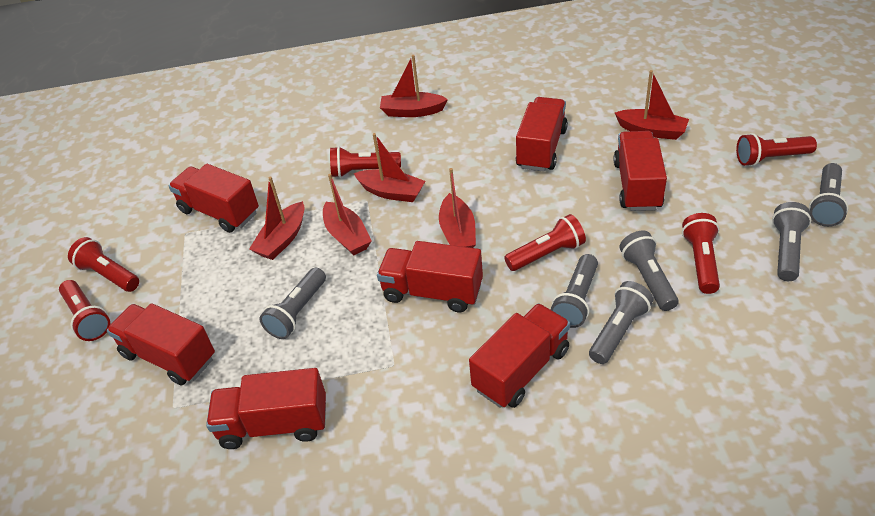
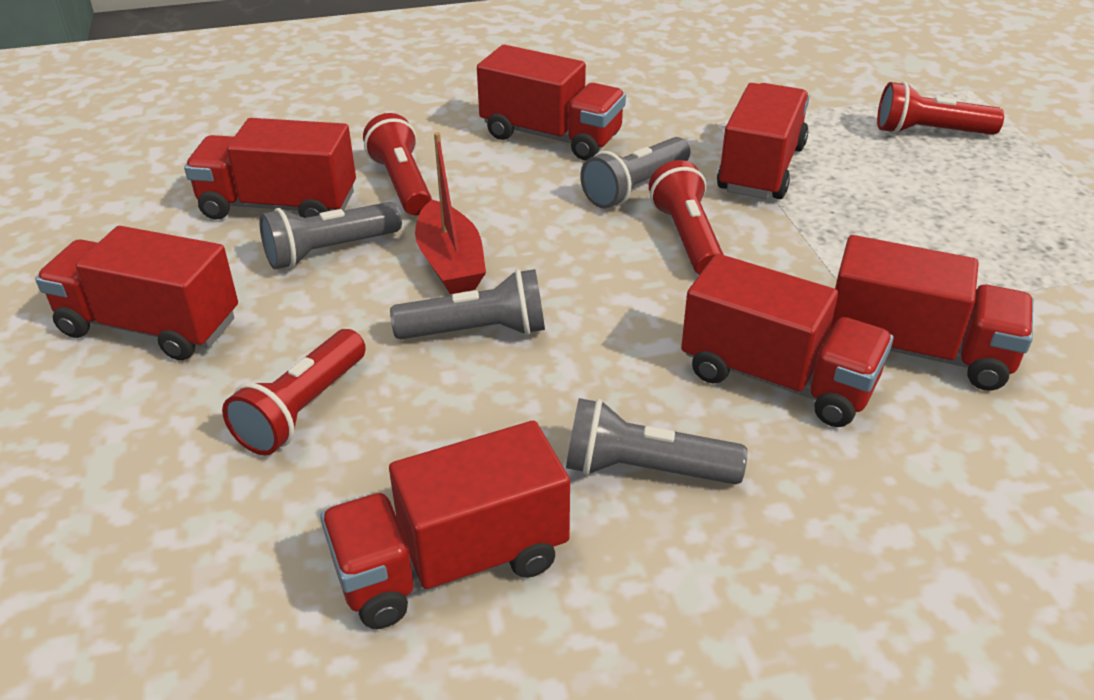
grey flashlight: 6 -> 4
red boat: 6 -> 1
red flashlight: 6 -> 4

